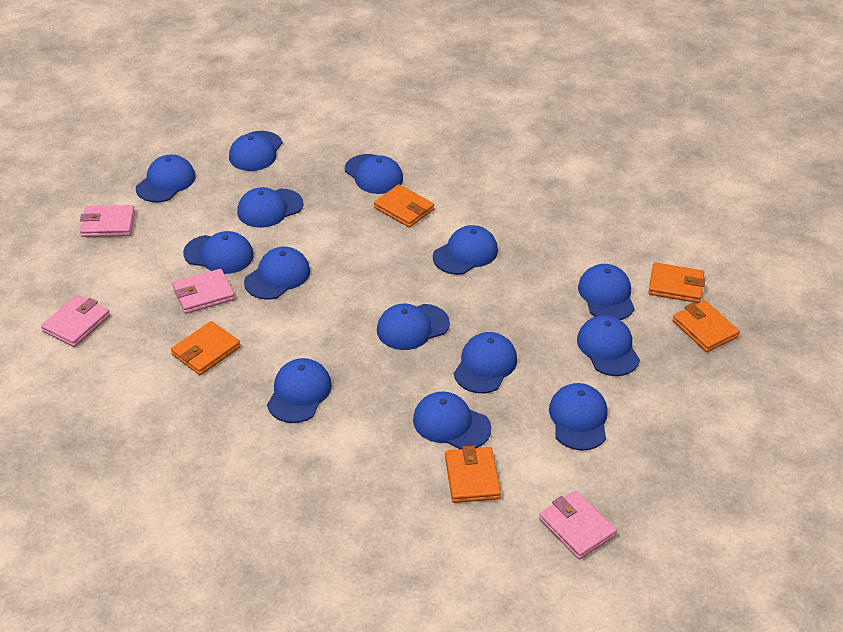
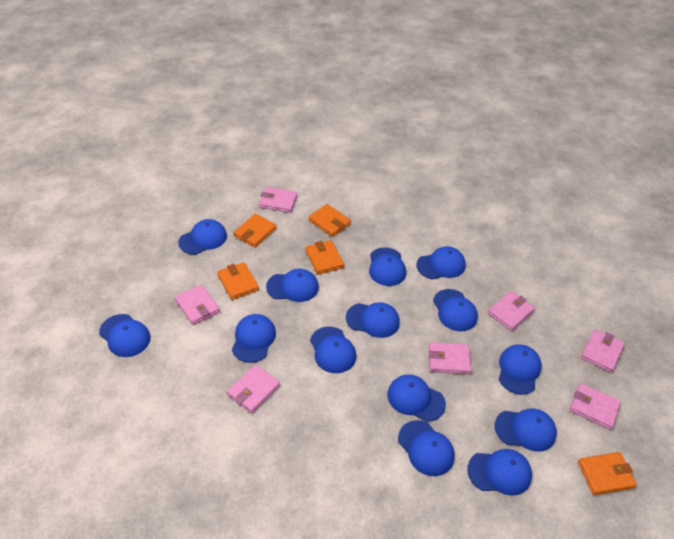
pink wallet: 4 -> 7

